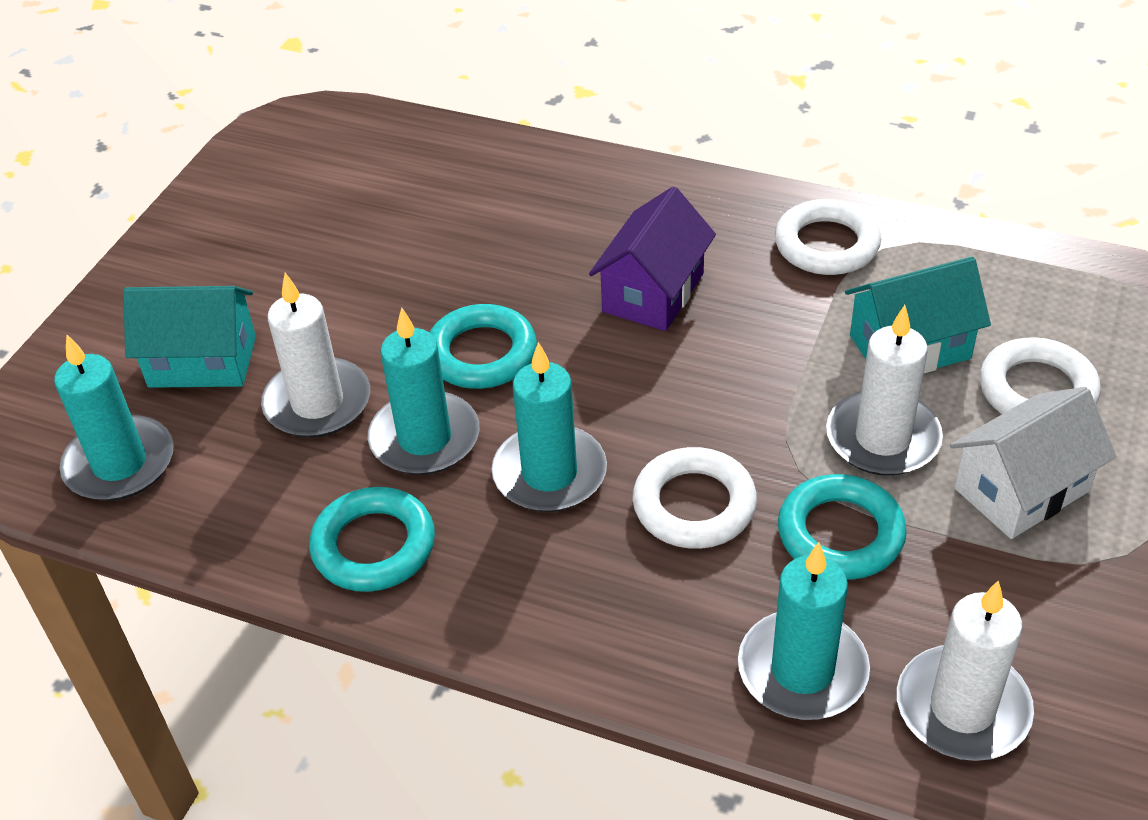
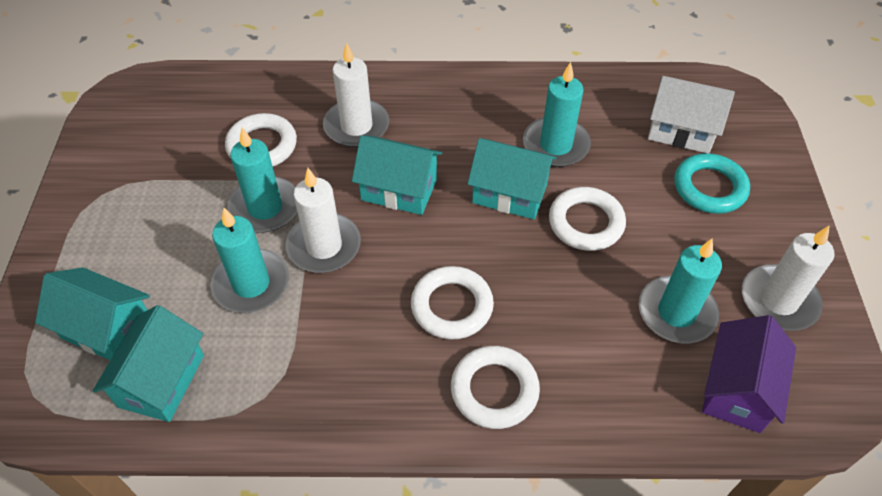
turquoise house: 2 -> 4
turquoise ring: 3 -> 1
white ring: 3 -> 4

